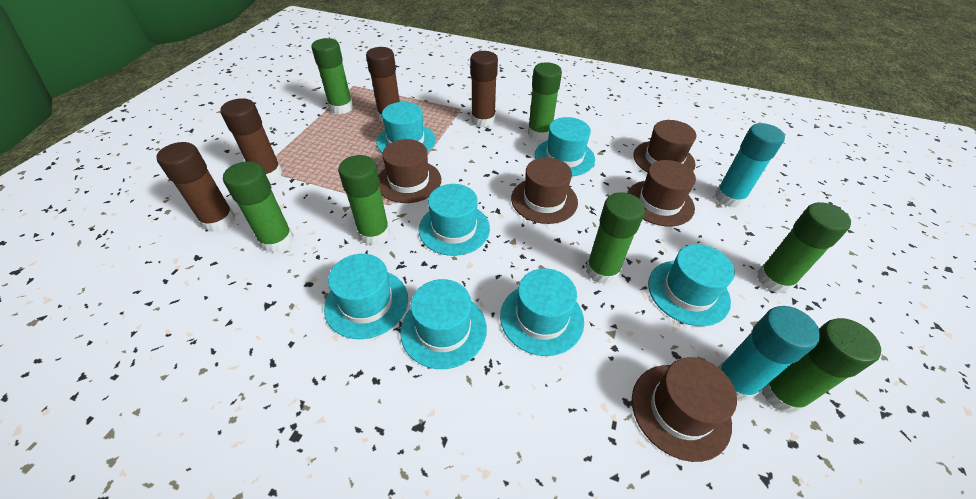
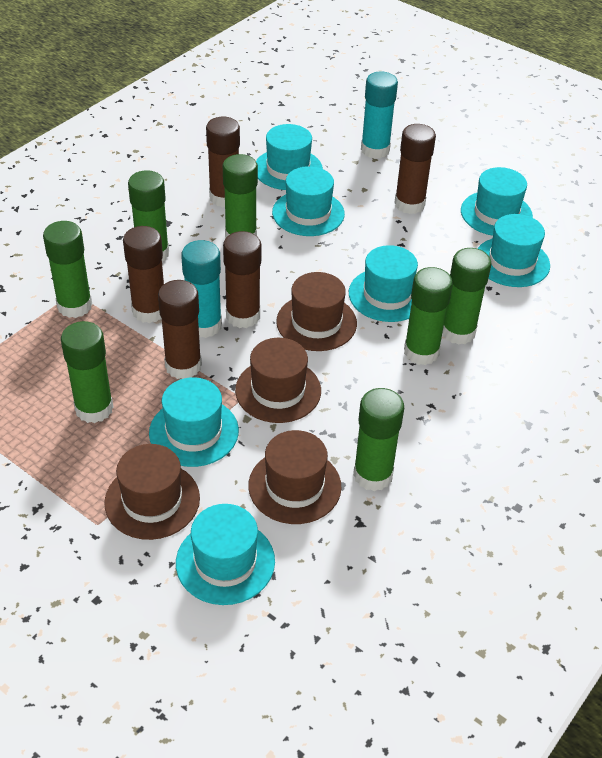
brown glue stick: 4 -> 5
brown hat: 5 -> 4

